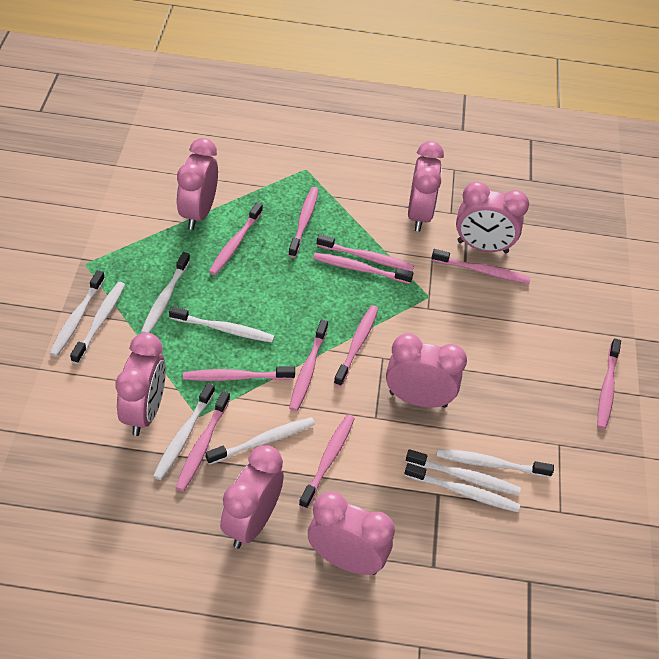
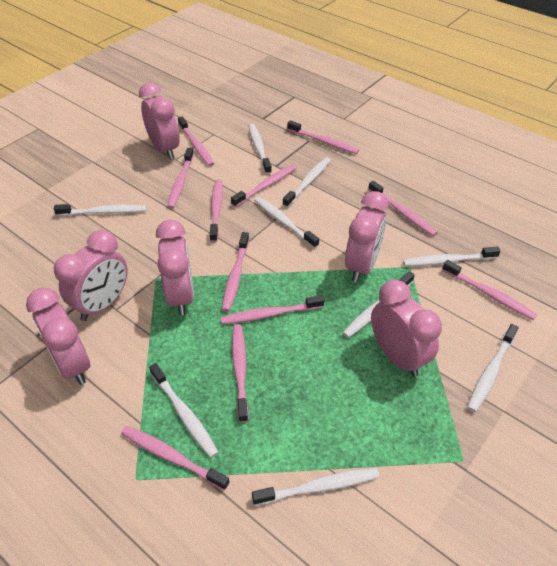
pink clock: 7 -> 6

